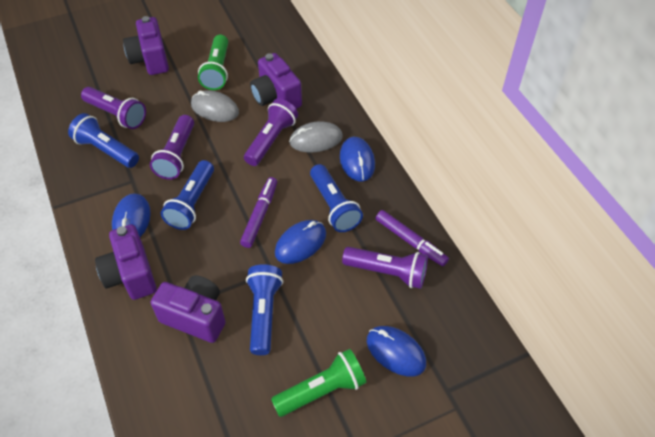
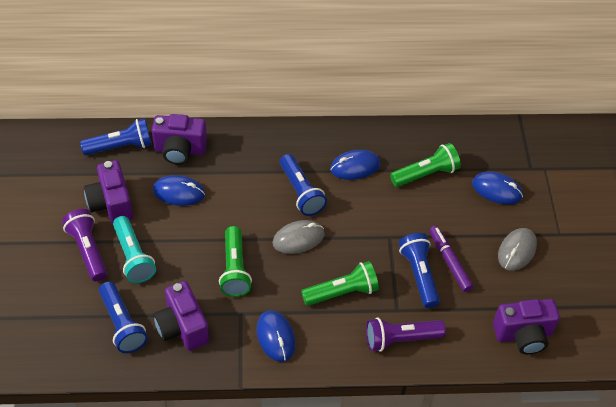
green flashlight: 2 -> 3
purple flashlight: 4 -> 2
purple marker: 2 -> 1
turquoise flashlight: 0 -> 1

